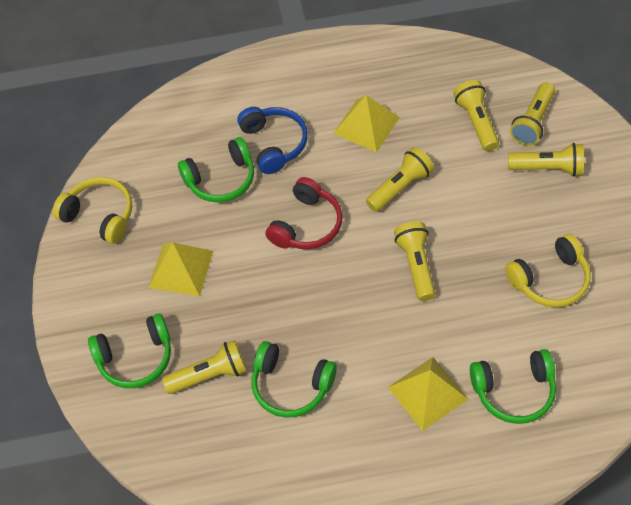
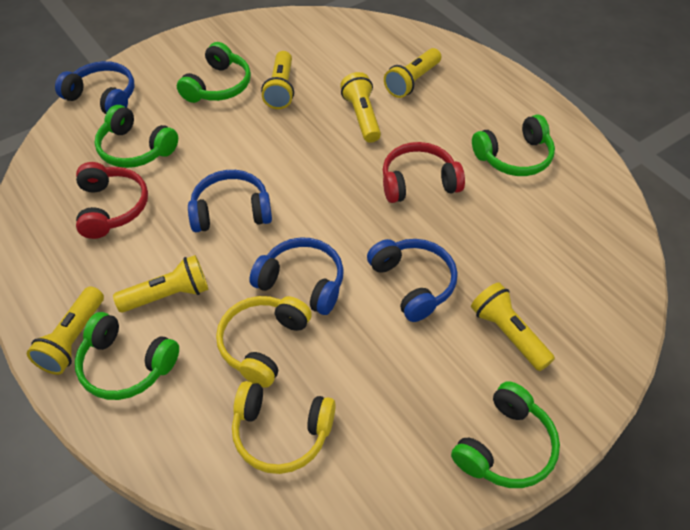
blue headphones: 1 -> 4
green headphones: 4 -> 5
red headphones: 1 -> 2
yellow pyramid: 3 -> 0

